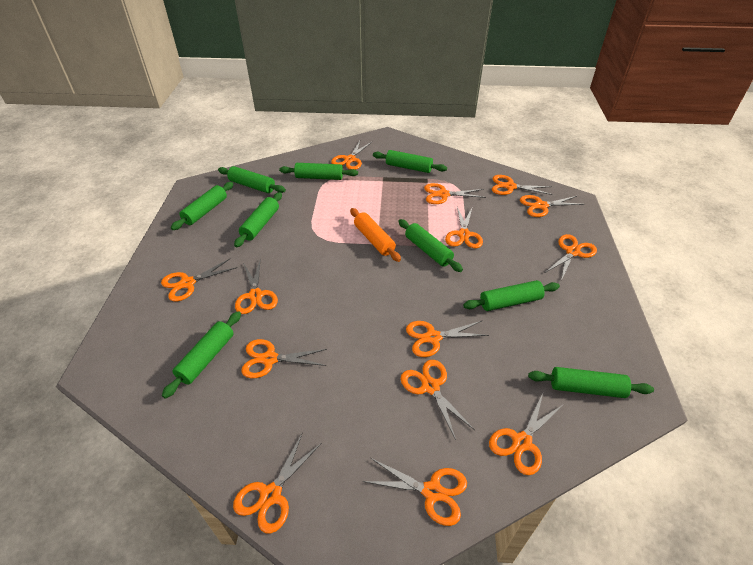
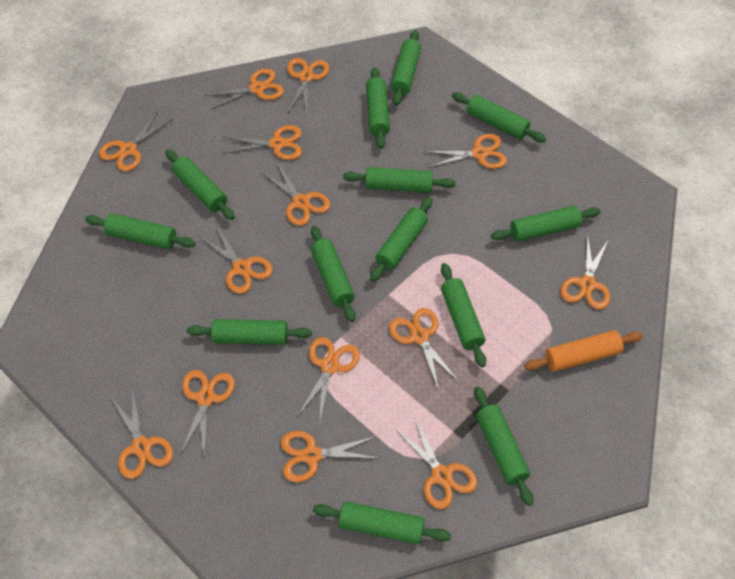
green rolling pin: 9 -> 13

